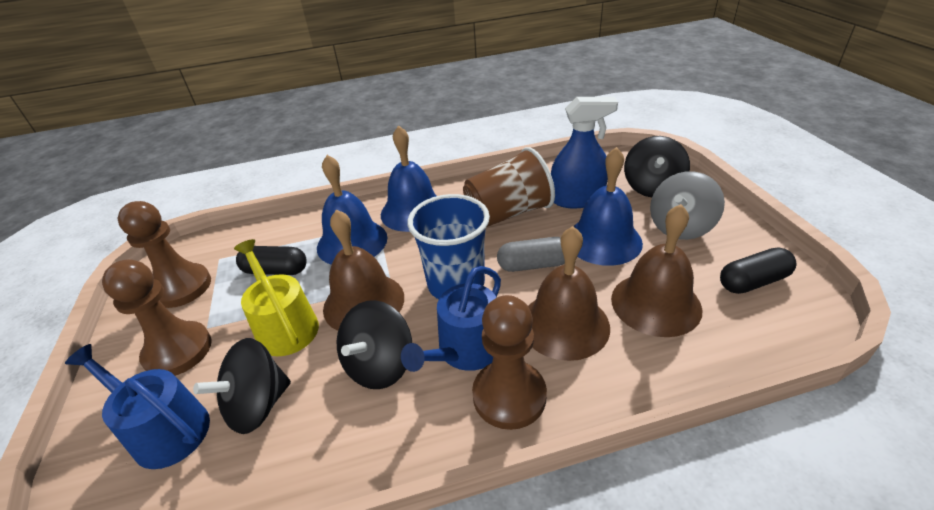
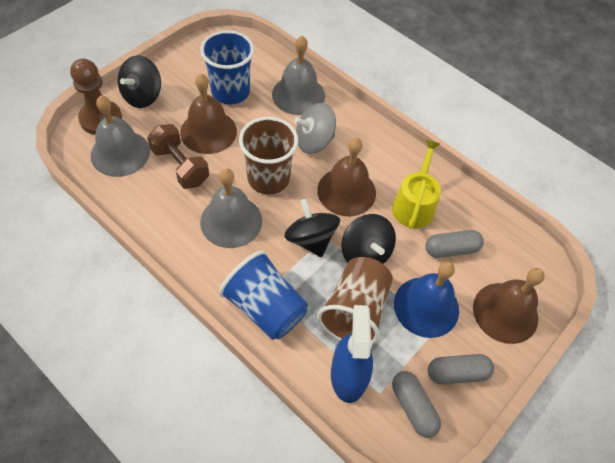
black capsule: 2 -> 0
blue bell: 3 -> 1
blue cup: 1 -> 2
blue watering can: 2 -> 0
brown cup: 1 -> 2
brown dumbbell: 0 -> 1
brown pawn: 3 -> 1
grey bell: 0 -> 3
grey capsule: 1 -> 3

